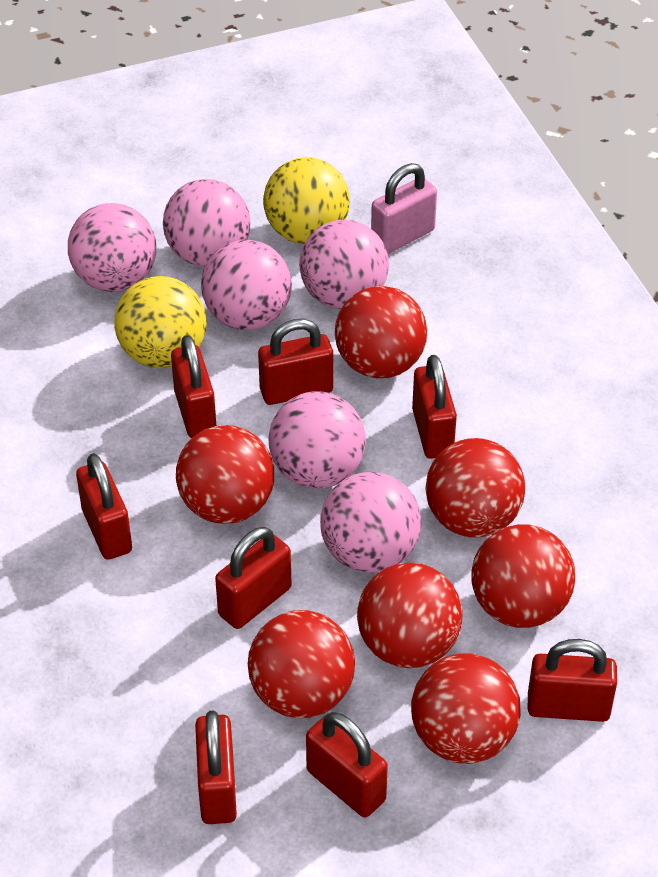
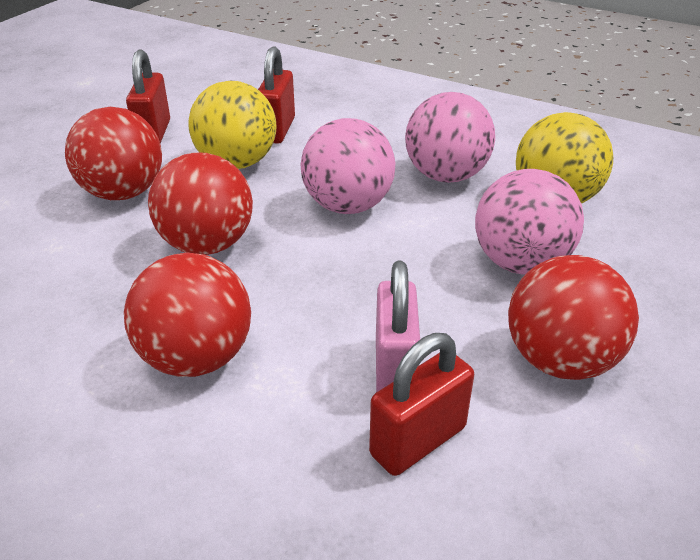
pink ball: 6 -> 3
red ball: 7 -> 4
red padlock: 8 -> 3

